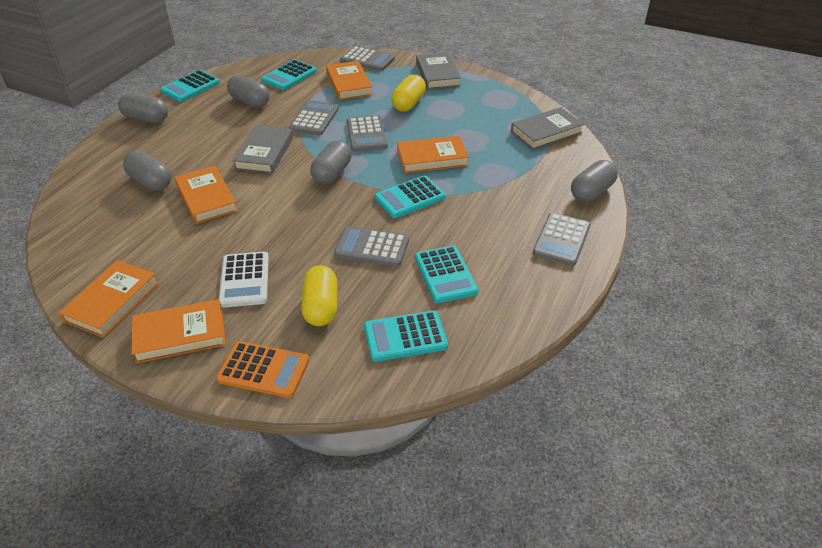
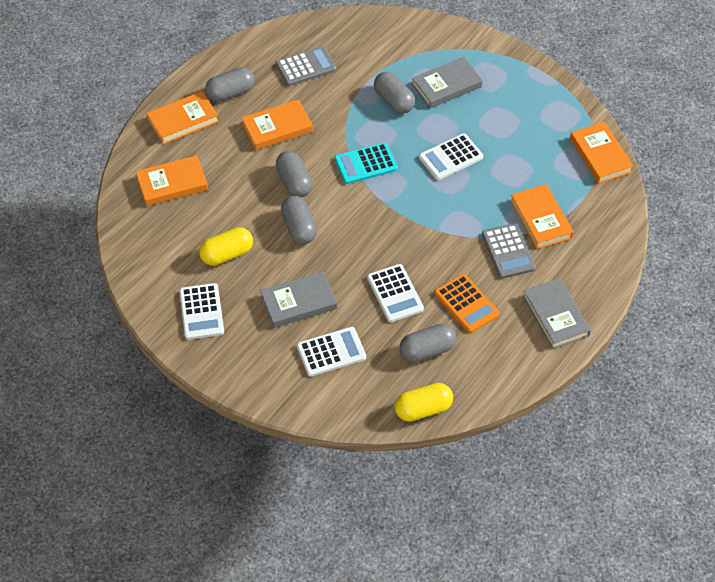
grey calculator: 5 -> 2
turquoise calculator: 5 -> 1
white calculator: 1 -> 4

